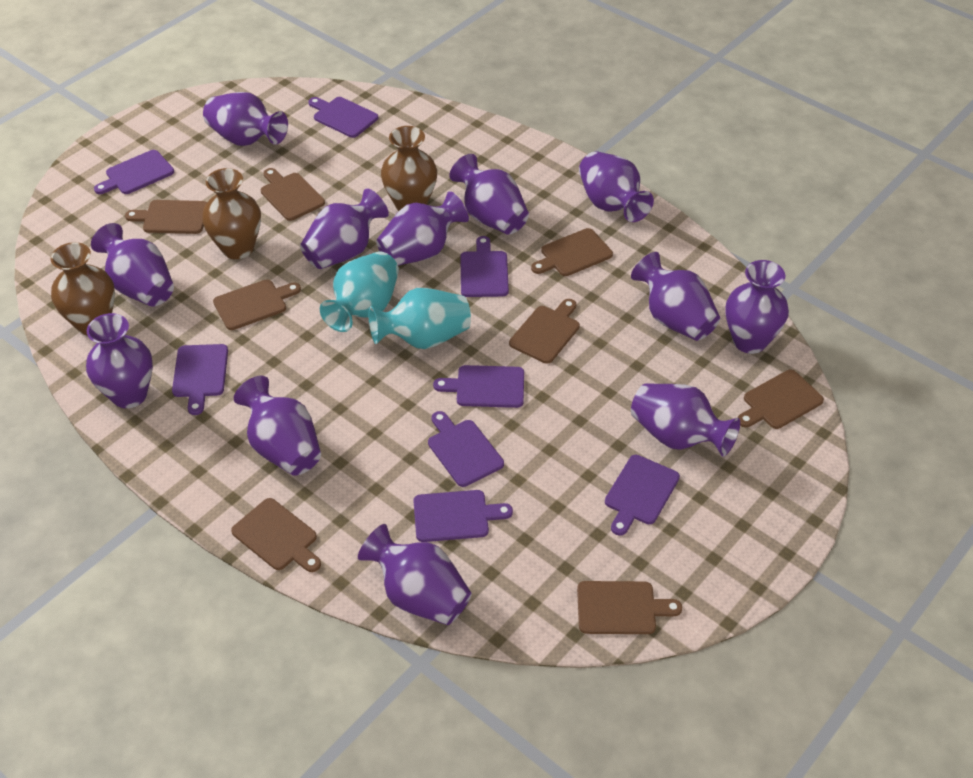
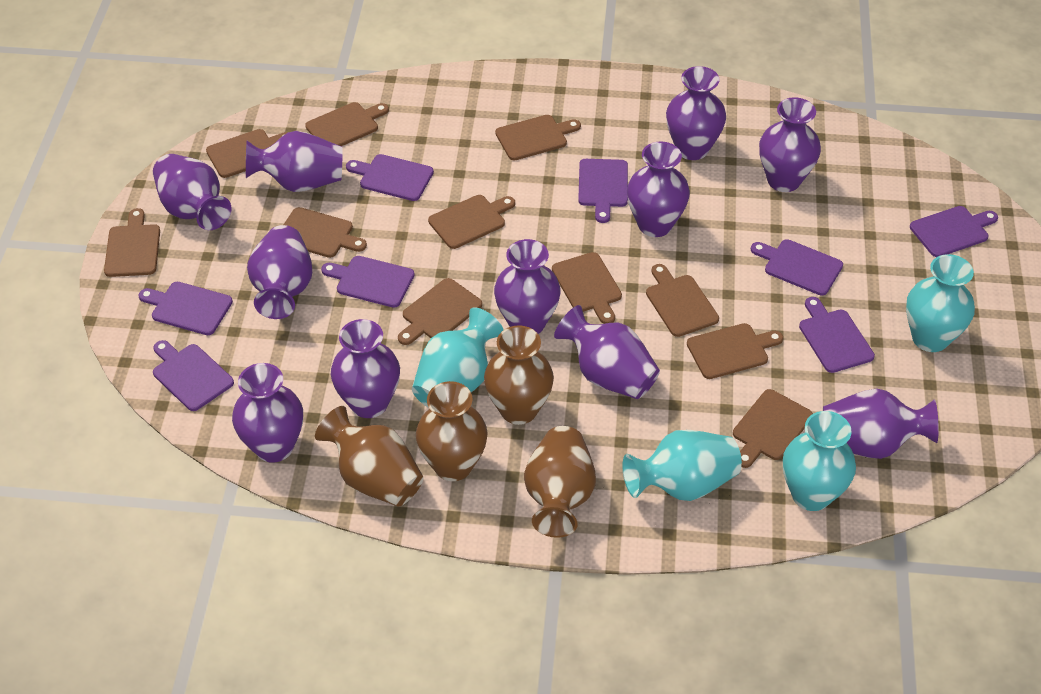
brown cutting board: 8 -> 11
brown vase: 3 -> 4
purple vase: 12 -> 11
turquoise vase: 2 -> 4

